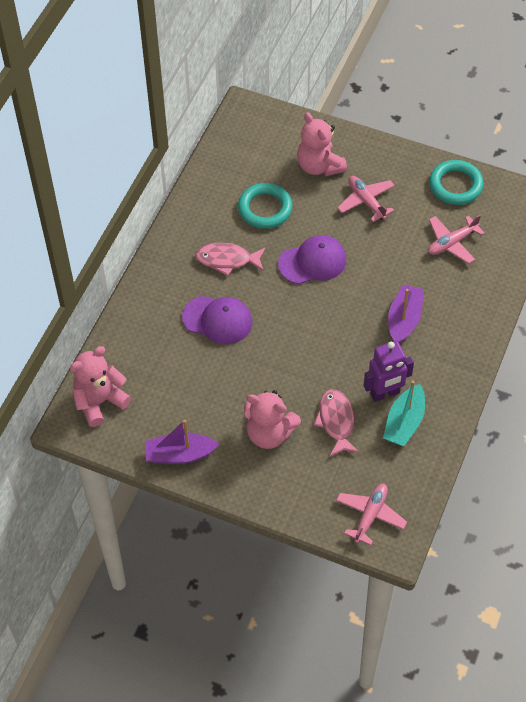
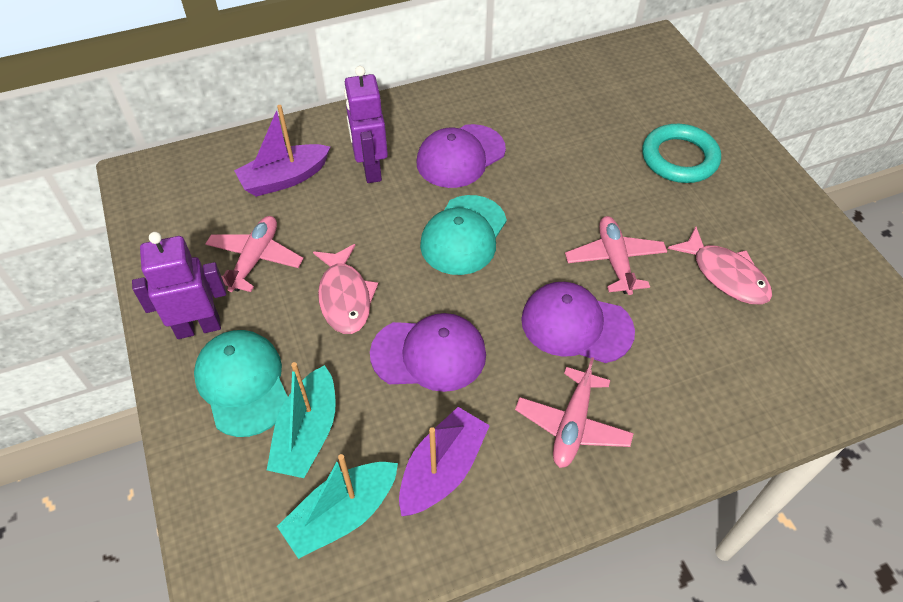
pink teddy bear: 3 -> 0
purple cap: 2 -> 3
purple robot: 1 -> 2
turquoise boat: 1 -> 2
turquoise cap: 0 -> 2
turquoise ring: 2 -> 1

